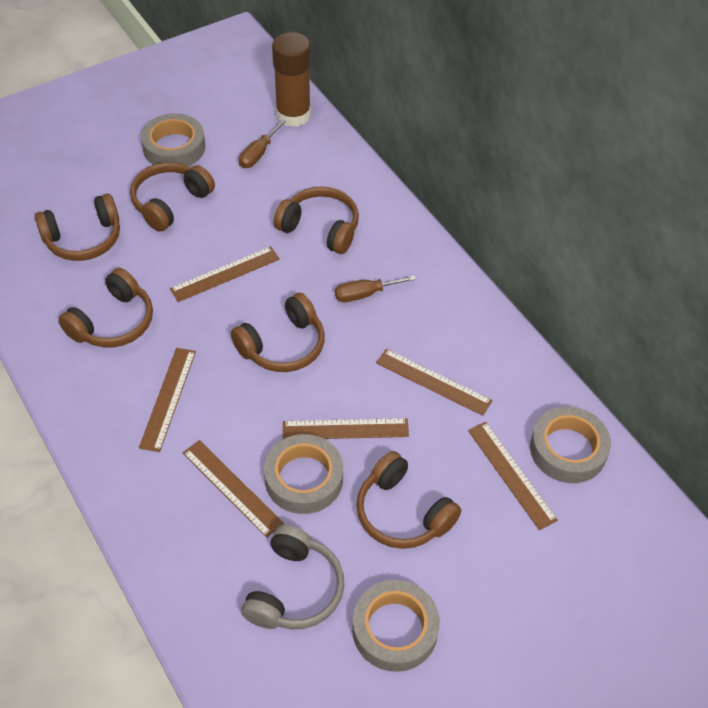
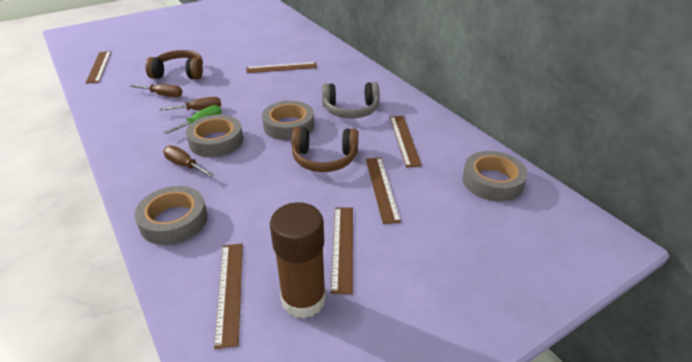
brown headphones: 6 -> 2
brown screwdriver: 2 -> 3
green screwdriver: 0 -> 1

